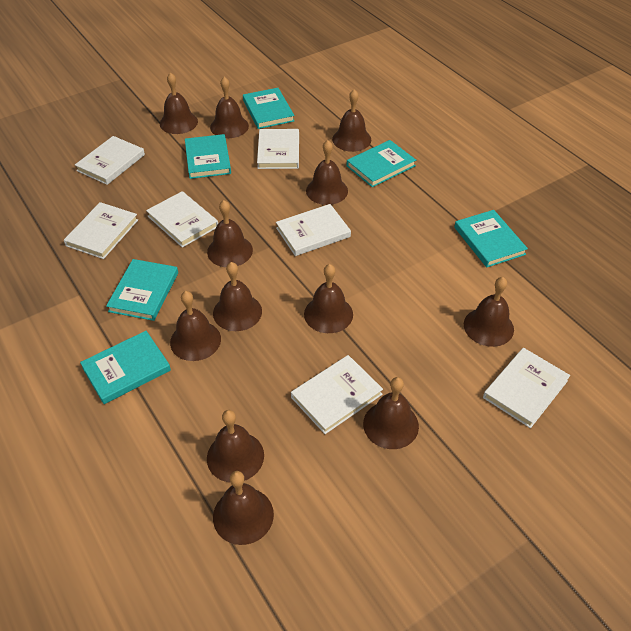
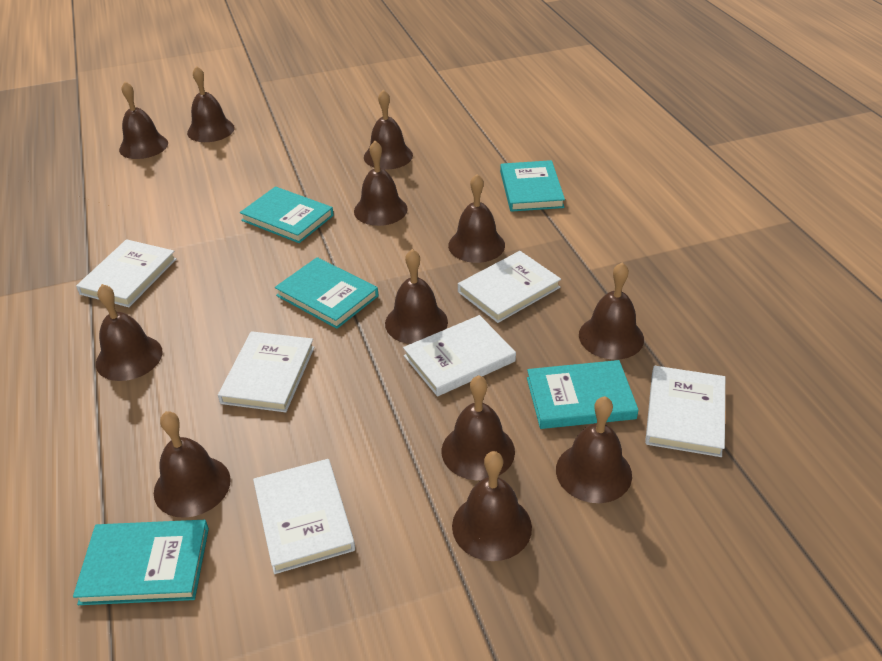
turquoise book: 6 -> 5
white book: 7 -> 6

